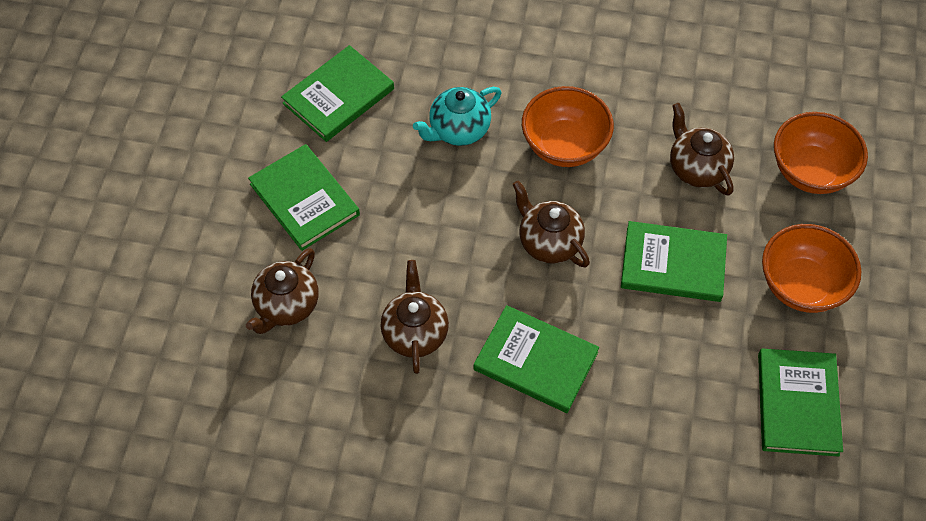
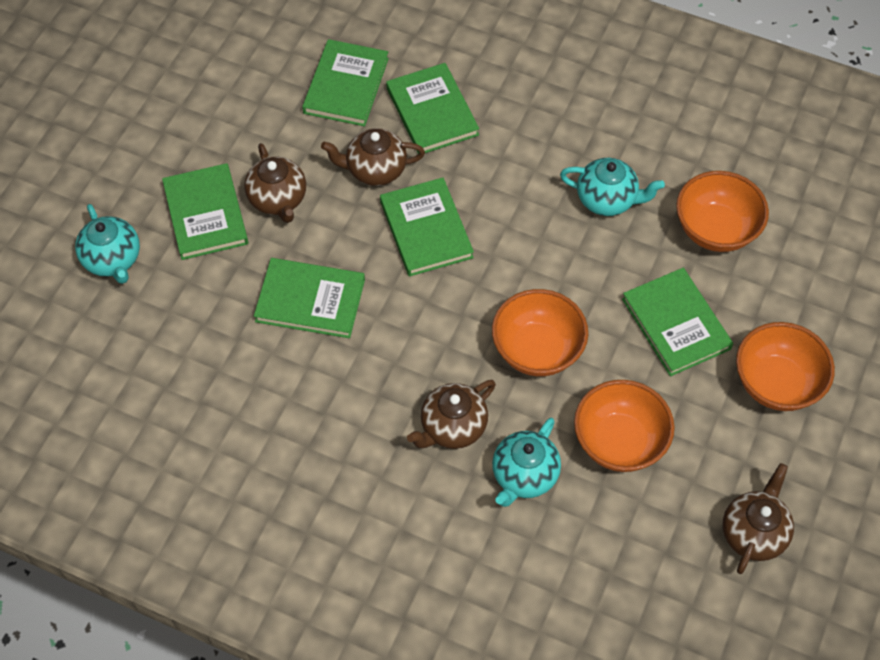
green book: 5 -> 6
orange bowl: 3 -> 4
turquoise teapot: 1 -> 3

